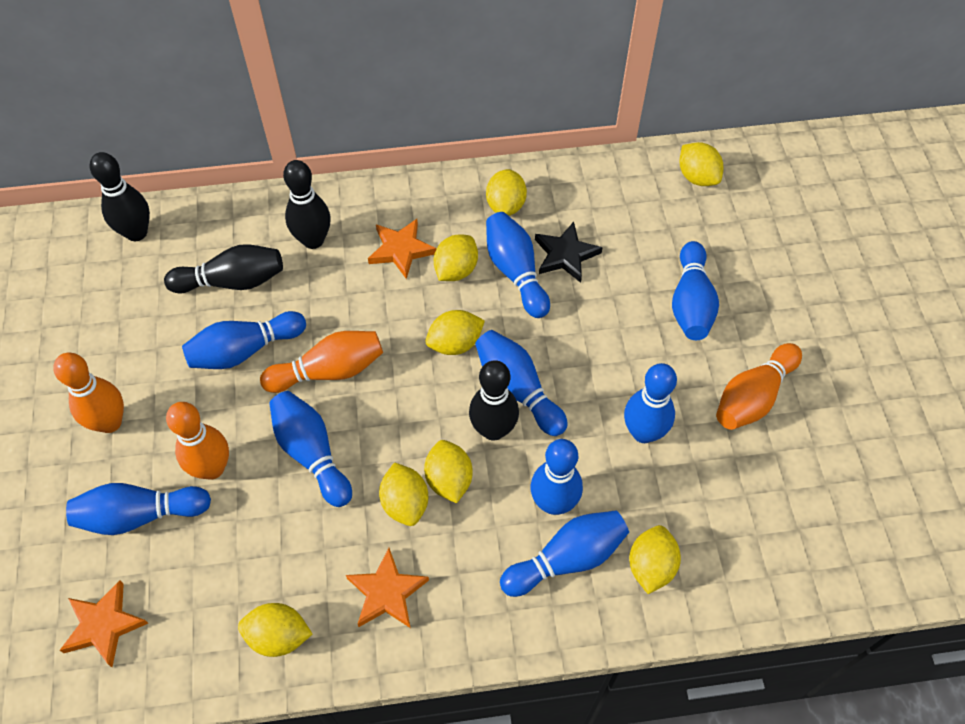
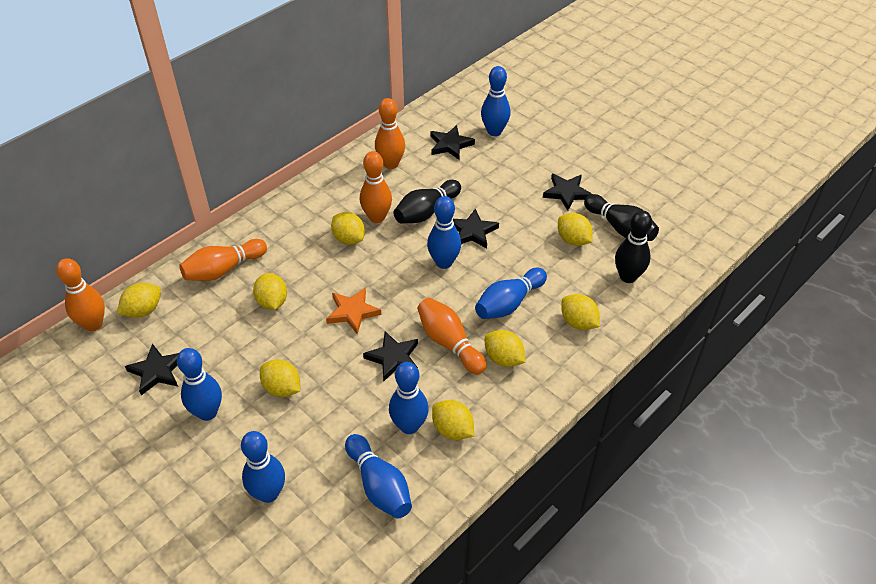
black bowling pin: 4 -> 3
black star: 1 -> 5
blue bowling pin: 9 -> 7
orange bowling pin: 4 -> 5
orange star: 3 -> 1

